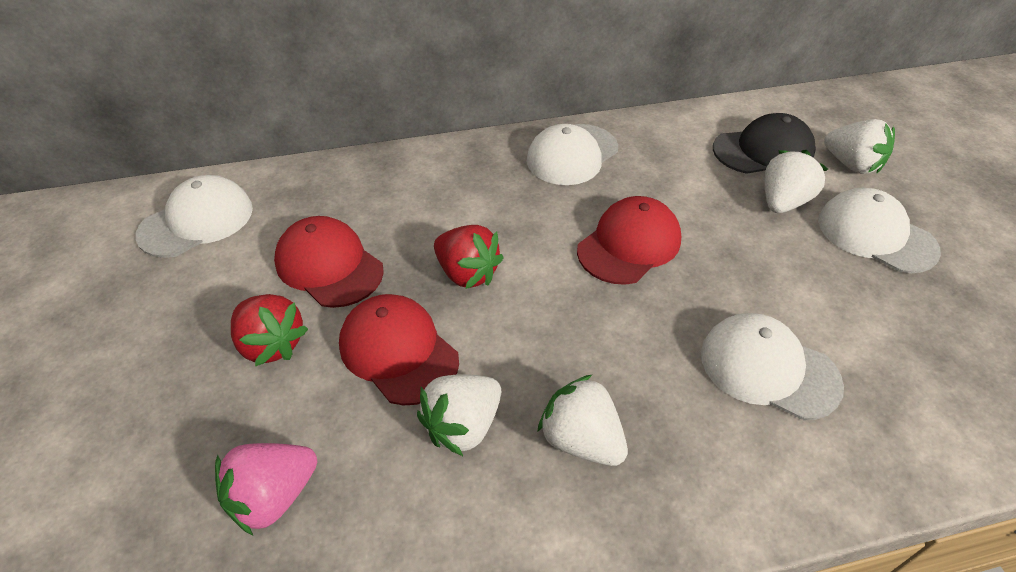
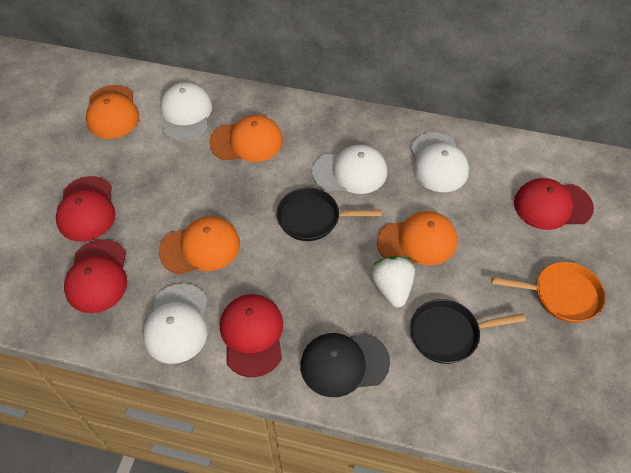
black pan: 0 -> 2
orange cap: 0 -> 4
orange pan: 0 -> 1
pink strawberry: 1 -> 0
red cap: 3 -> 4
red strawberry: 2 -> 0
white strawberry: 4 -> 1

